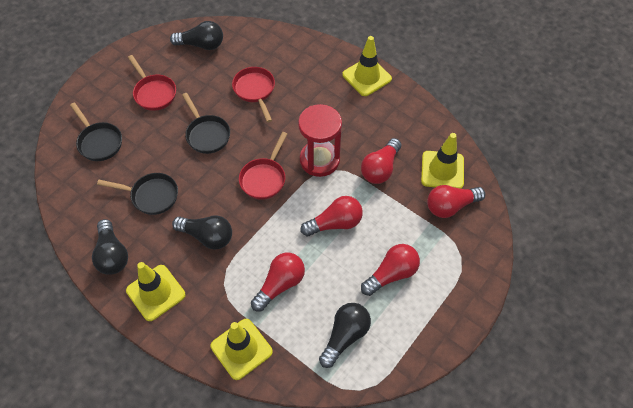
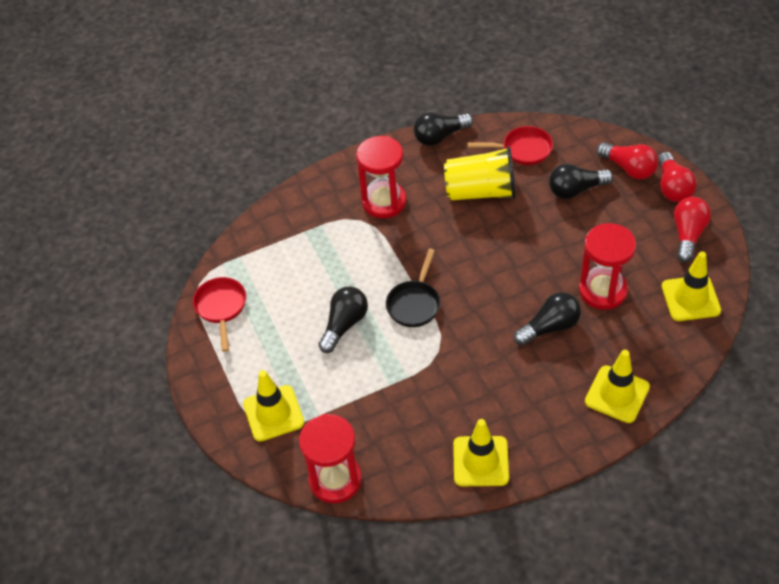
black pan: 3 -> 1
red hourglass: 1 -> 3
red light bulb: 5 -> 3
red pan: 3 -> 2
yellow cup: 0 -> 1

